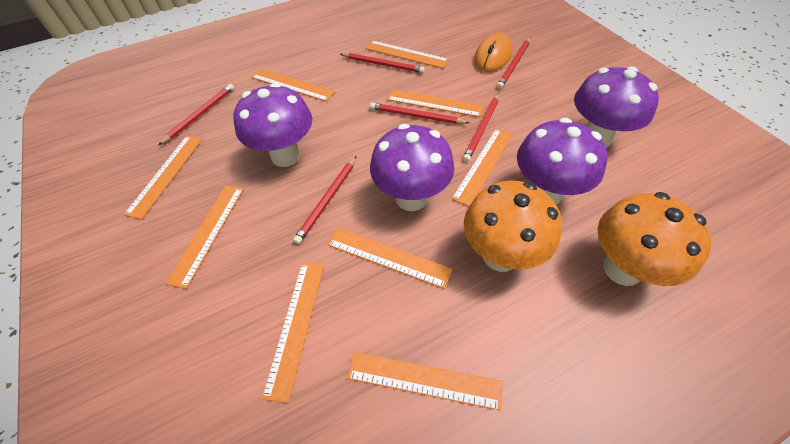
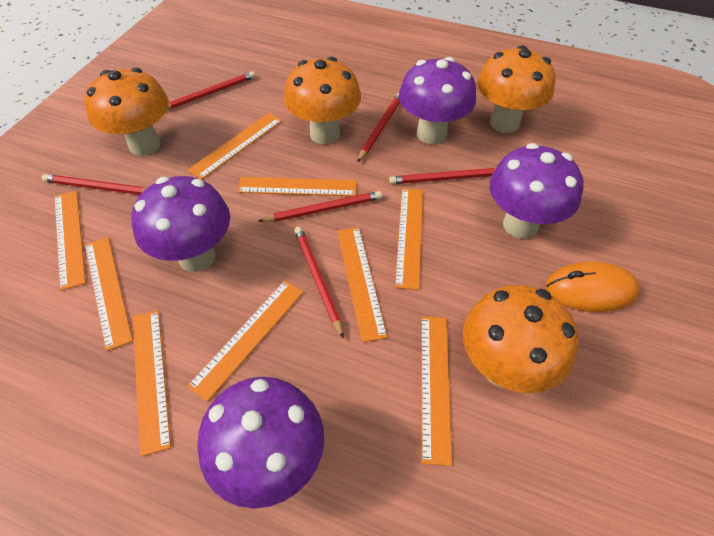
orange mushroom: 2 -> 4

